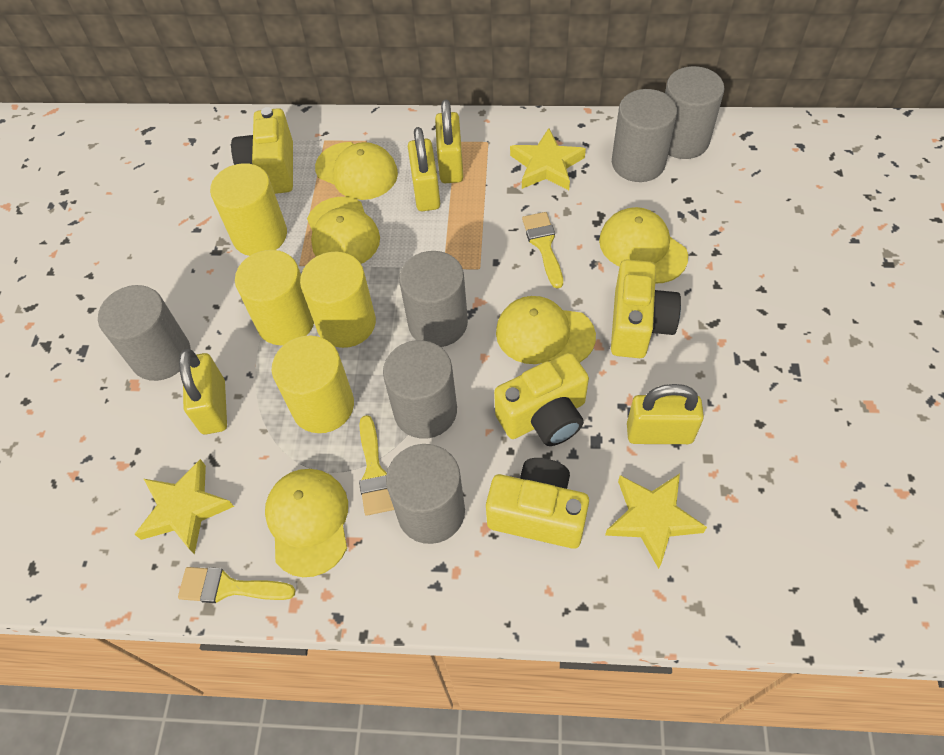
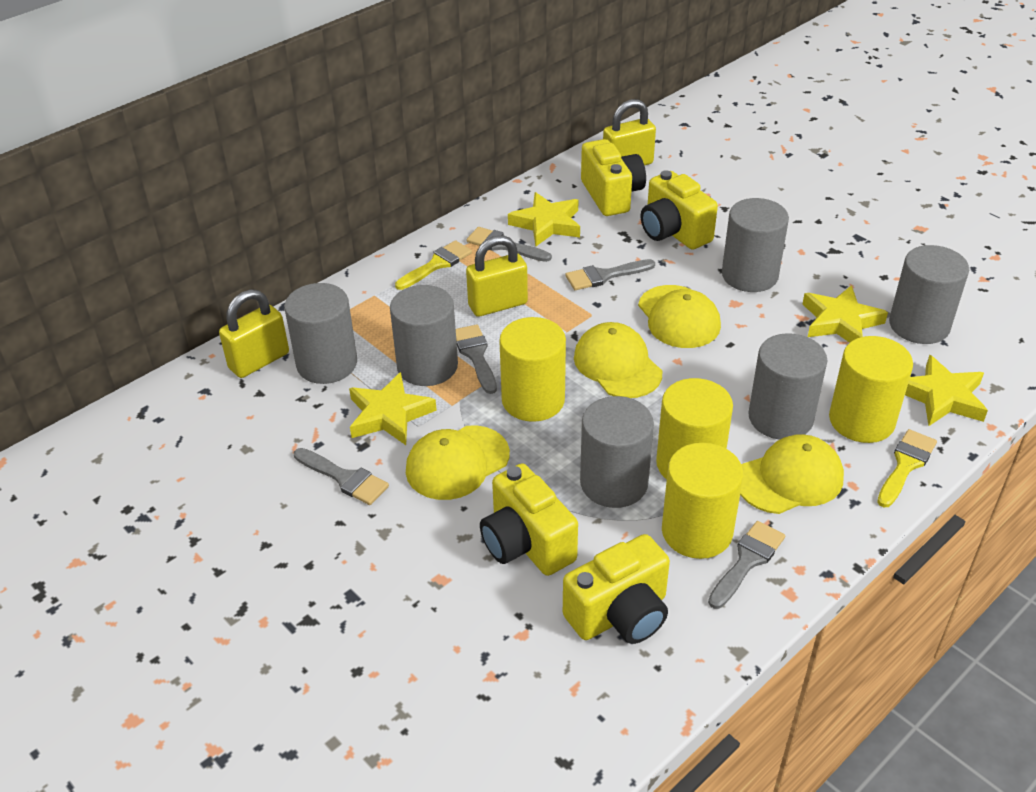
grey brush: 0 -> 5
yellow brush: 3 -> 2
yellow cap: 5 -> 4
yellow padlock: 4 -> 3
yellow star: 3 -> 4

